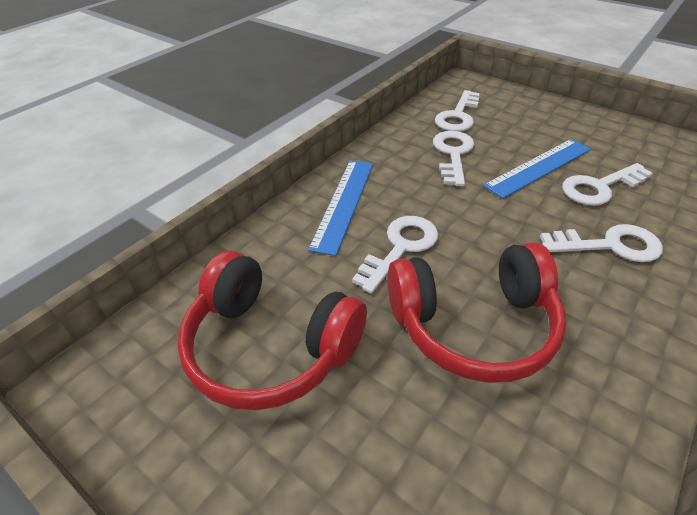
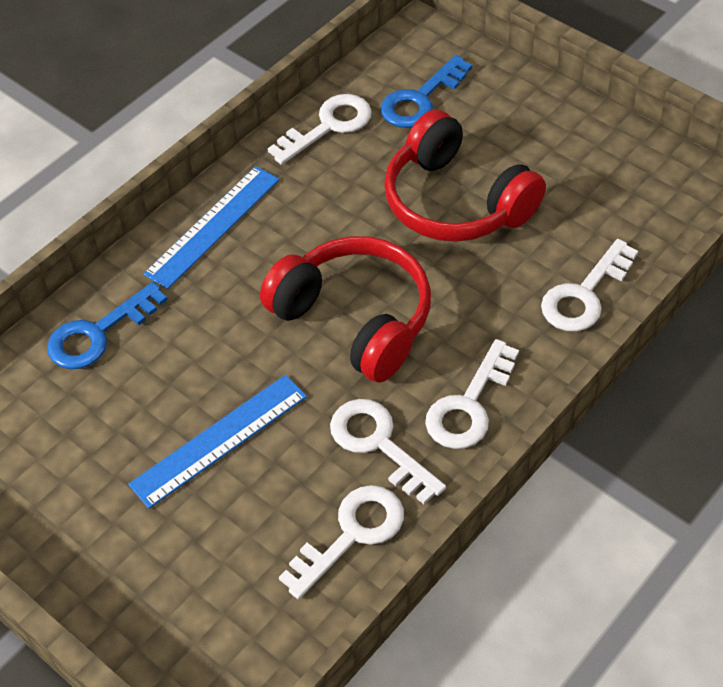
blue key: 0 -> 2

